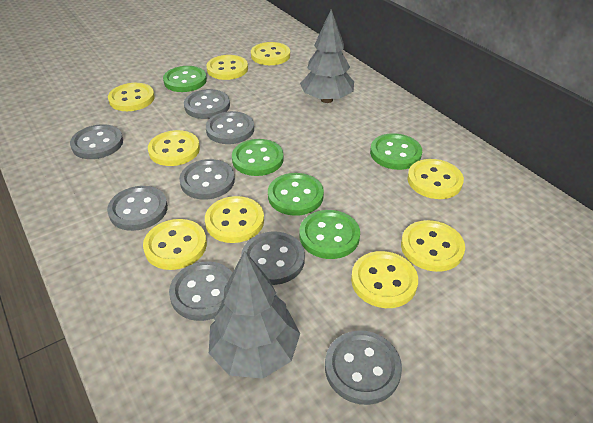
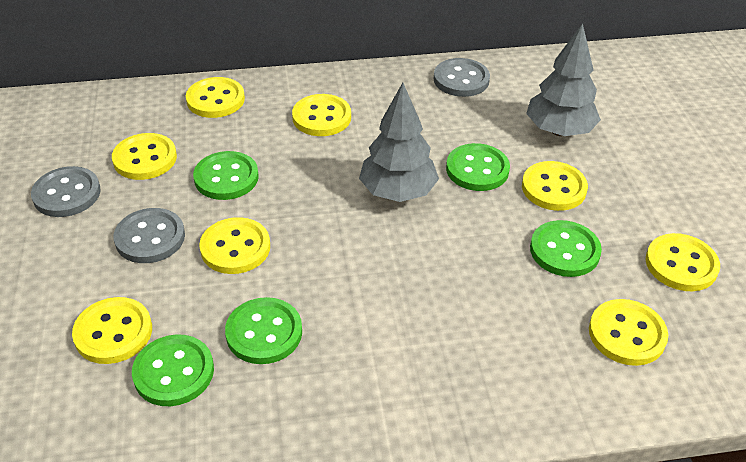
grey button: 8 -> 3
yellow button: 9 -> 8

